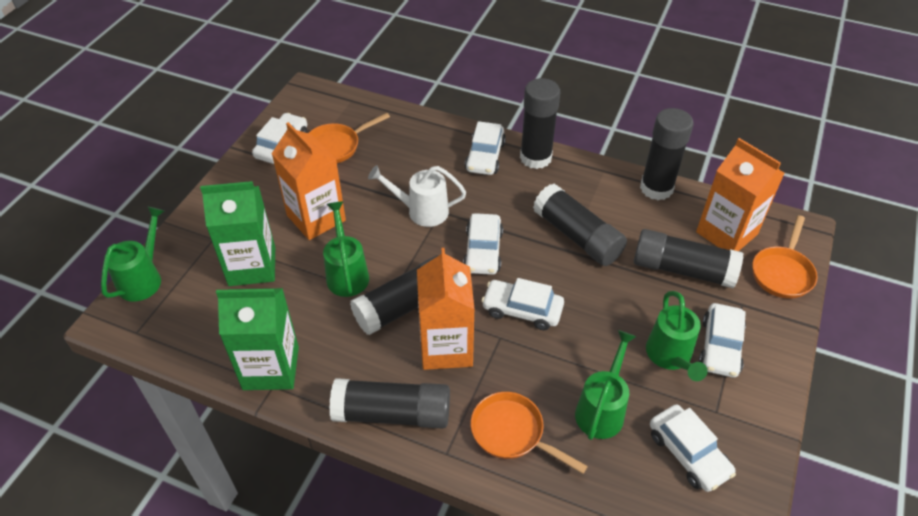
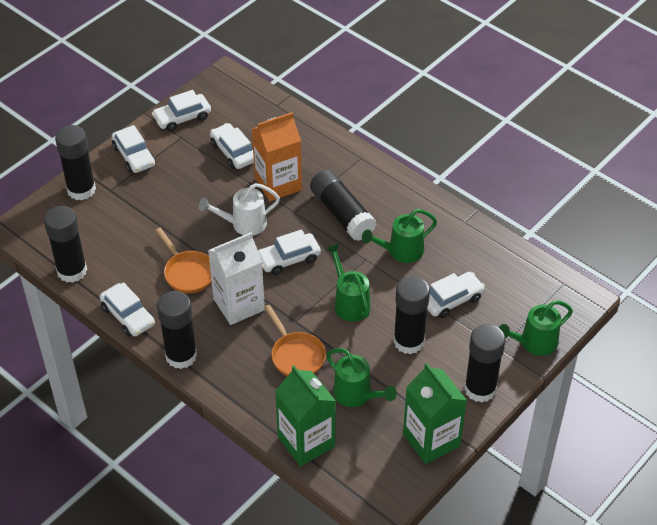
orange carton: 3 -> 1
orange pan: 3 -> 2
white carton: 0 -> 1

